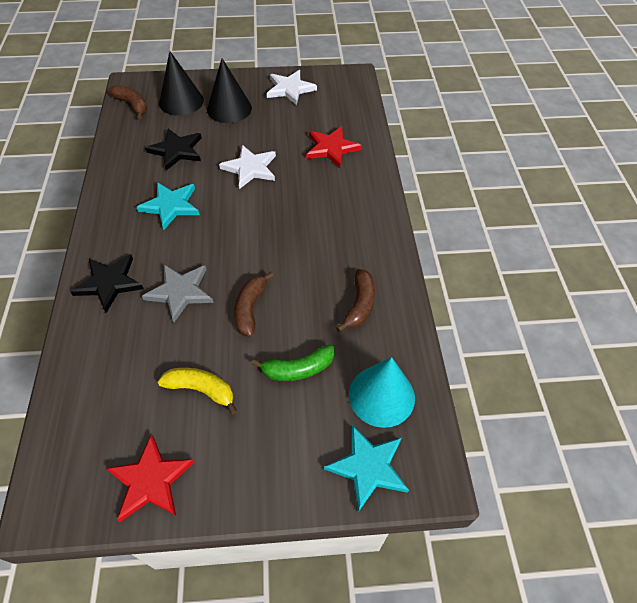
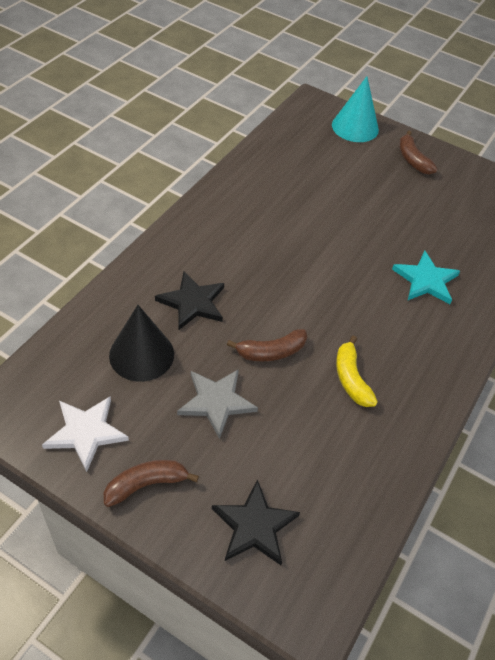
black cone: 2 -> 1
green banana: 1 -> 0
red star: 2 -> 0
turquoise star: 2 -> 1
white star: 2 -> 1

